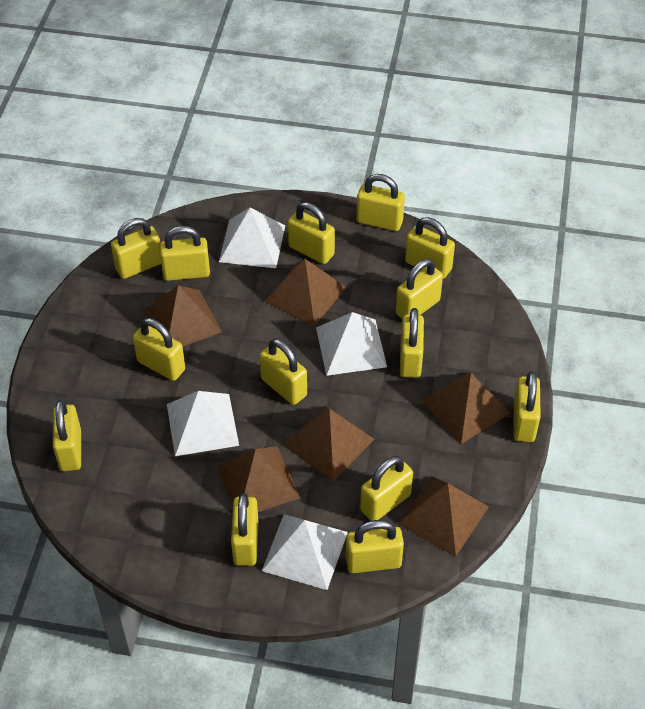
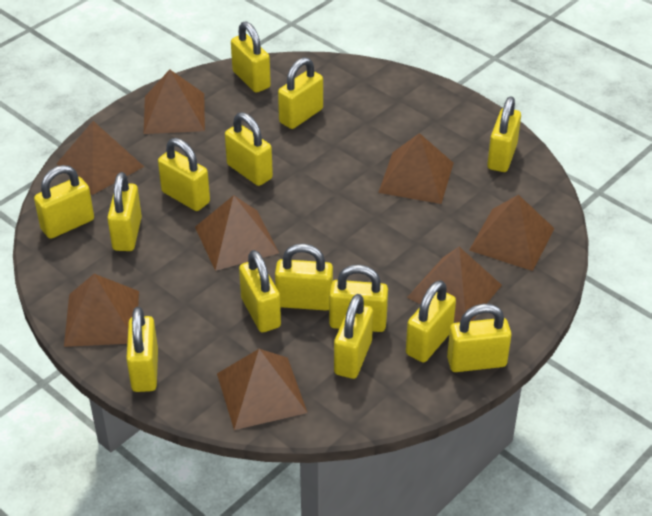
brown pyramid: 6 -> 8
white pyramid: 4 -> 0

